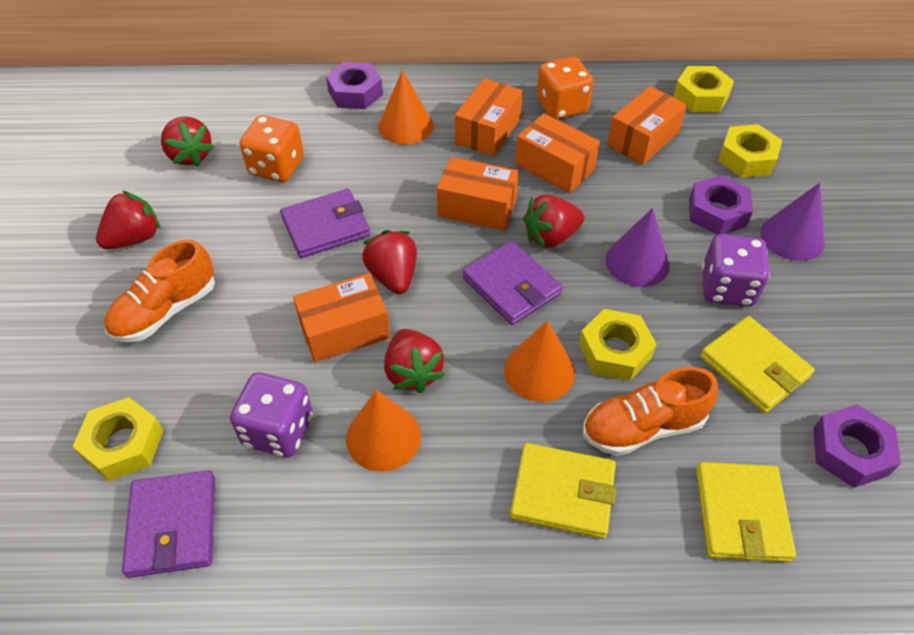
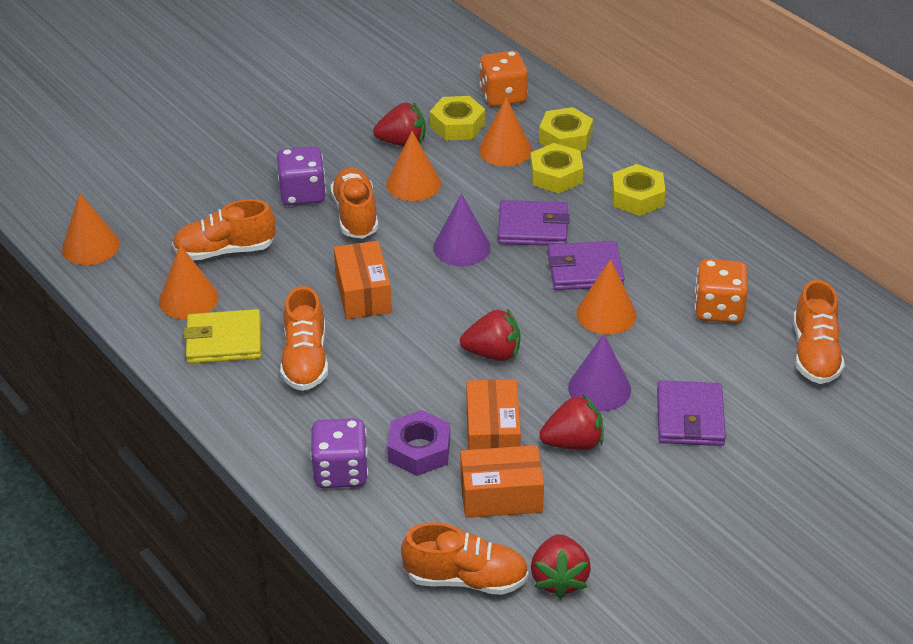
orange box: 5 -> 3
orange cone: 3 -> 5
orange shoe: 2 -> 5
purple nut: 3 -> 1
red strawberry: 5 -> 4
yellow wallet: 3 -> 1

